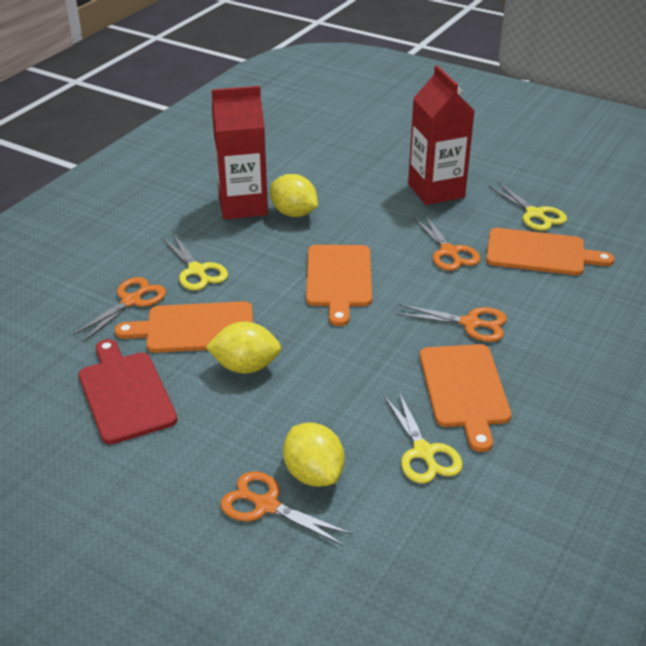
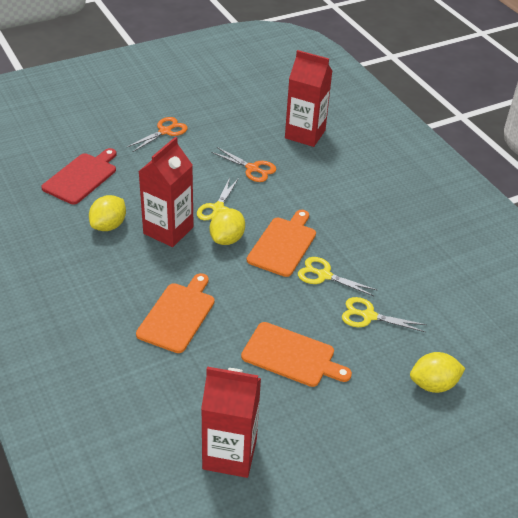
orange cutting board: 4 -> 3
orange scissors: 4 -> 2
red carton: 2 -> 3

